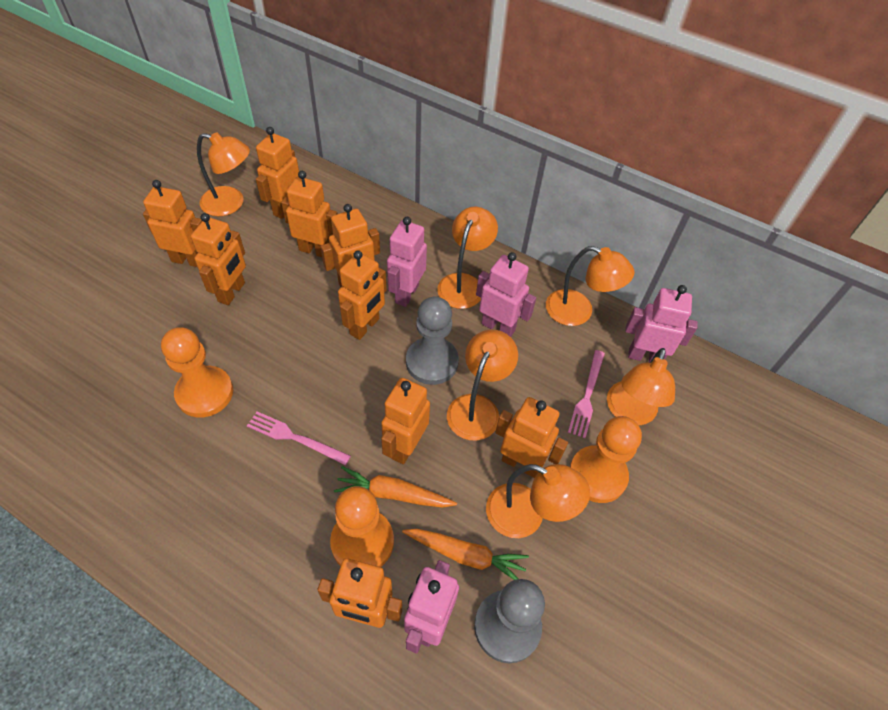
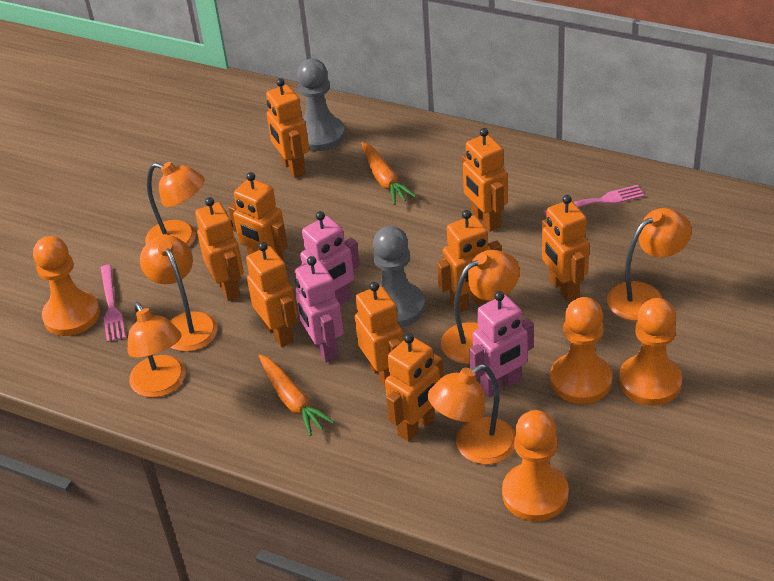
orange pawn: 3 -> 4
pink robot: 4 -> 3

